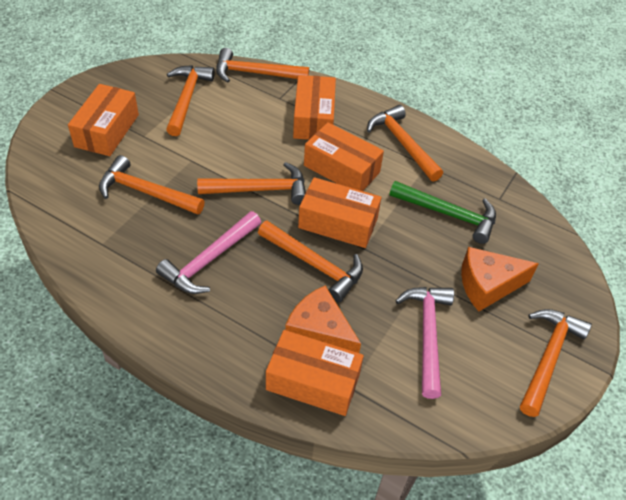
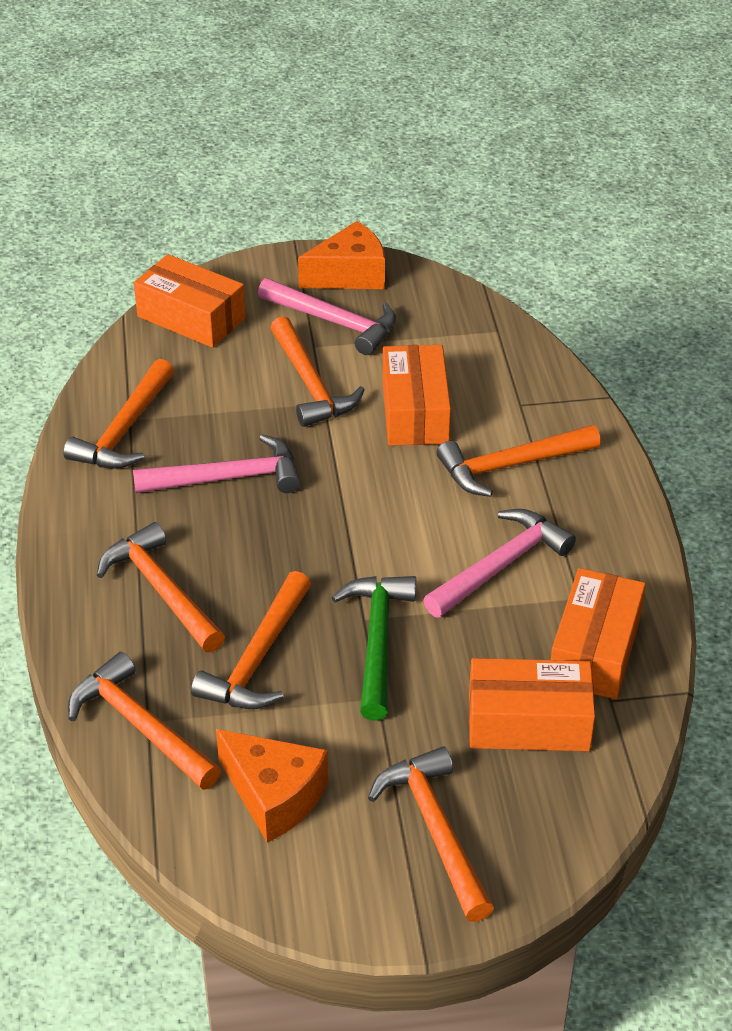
orange box: 5 -> 4
pink hammer: 2 -> 3

